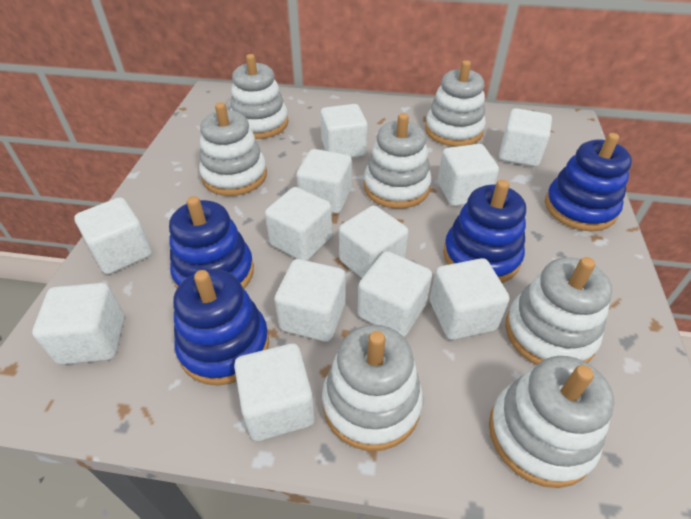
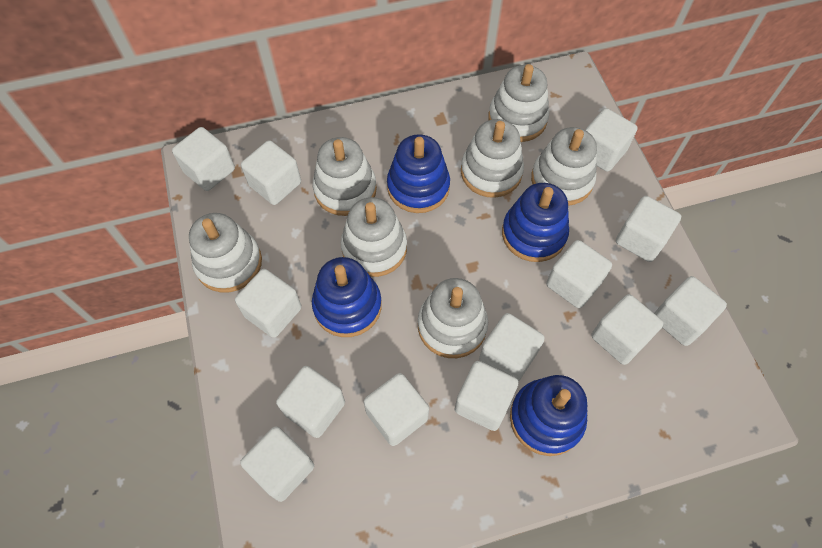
white cube: 12 -> 13

